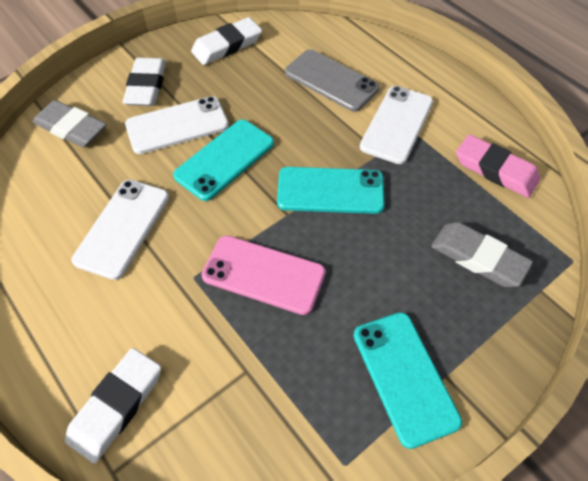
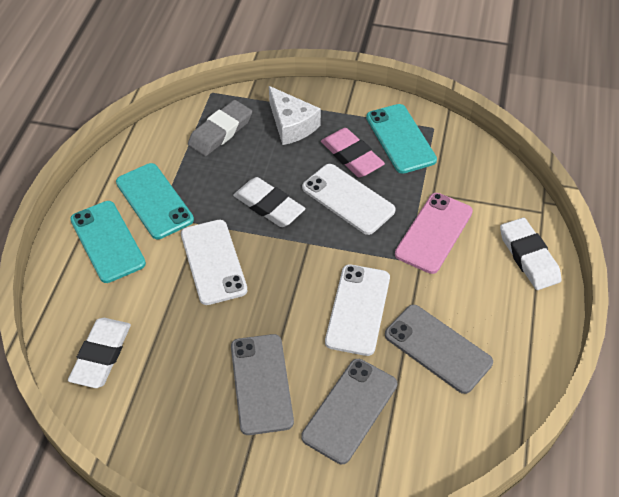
grey eraser: 2 -> 1
grey phone: 1 -> 3
white cheese: 0 -> 1

